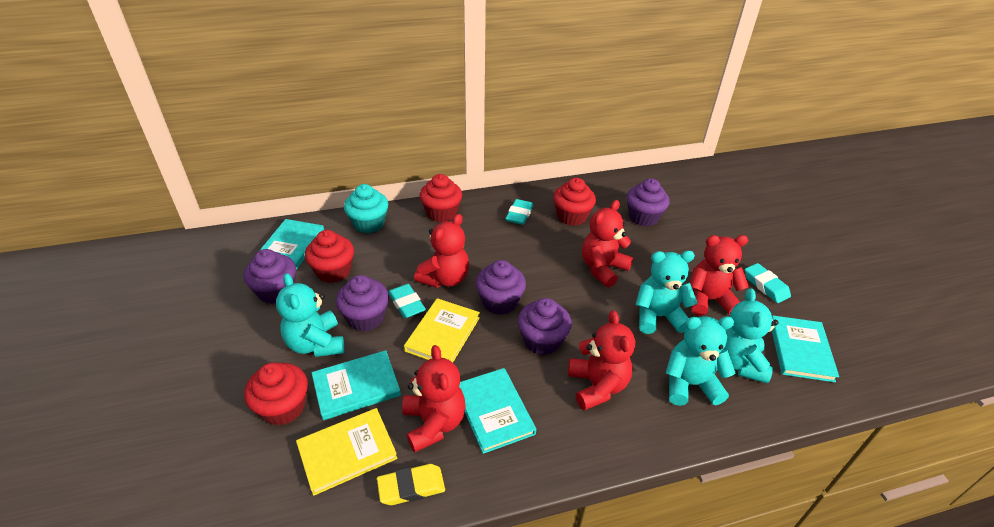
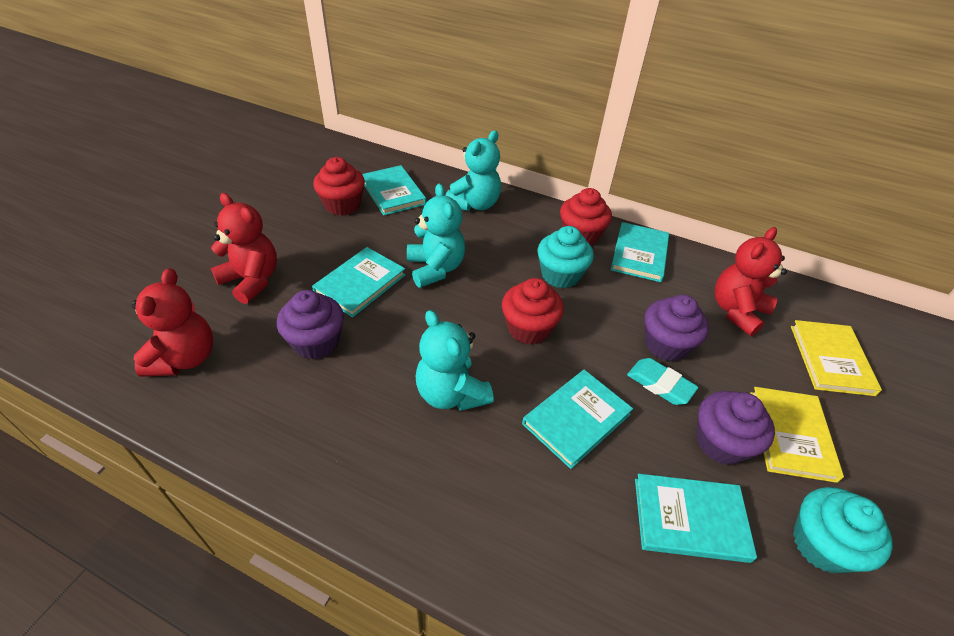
purple cupcake: 5 -> 3
red cupcake: 4 -> 3
red teddy bear: 5 -> 3
turquoise book: 4 -> 5
turquoise cupcake: 1 -> 2
turquoise eraser: 3 -> 1
turquoise teddy bear: 4 -> 3
yellow eraser: 1 -> 0

